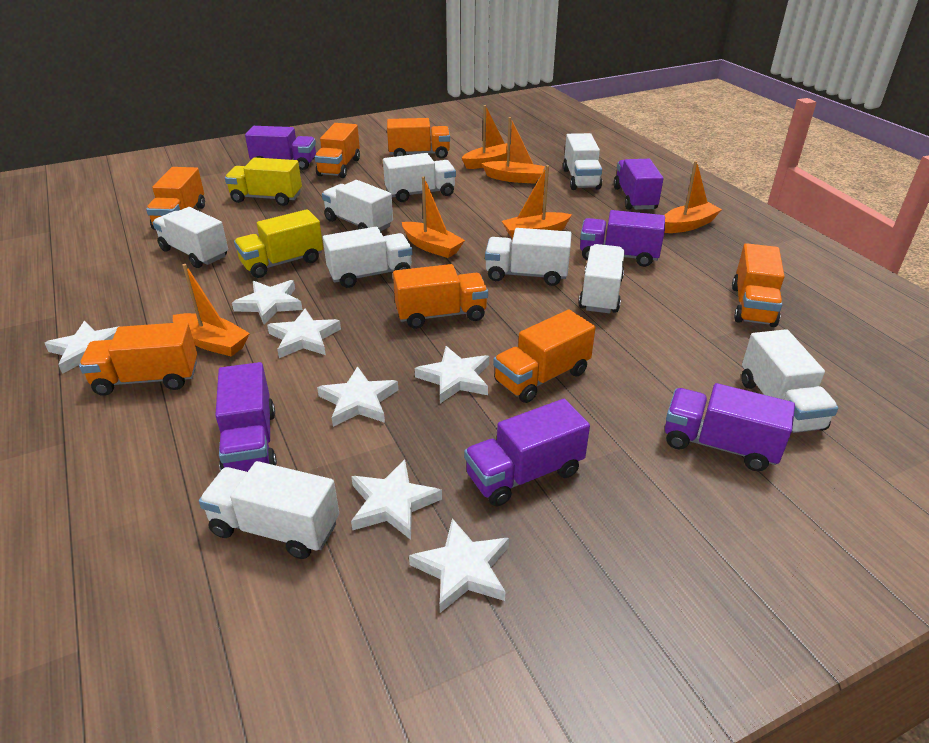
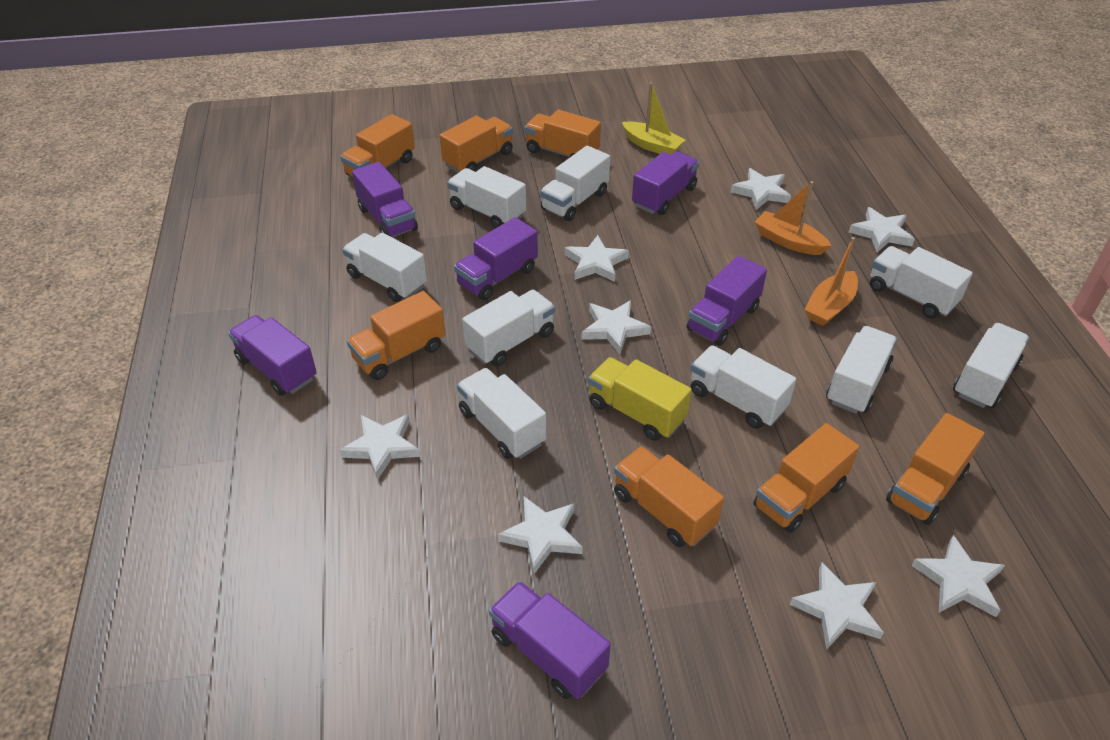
orange boat: 6 -> 2
white star: 7 -> 8
yellow boat: 0 -> 1
yellow truck: 2 -> 1

